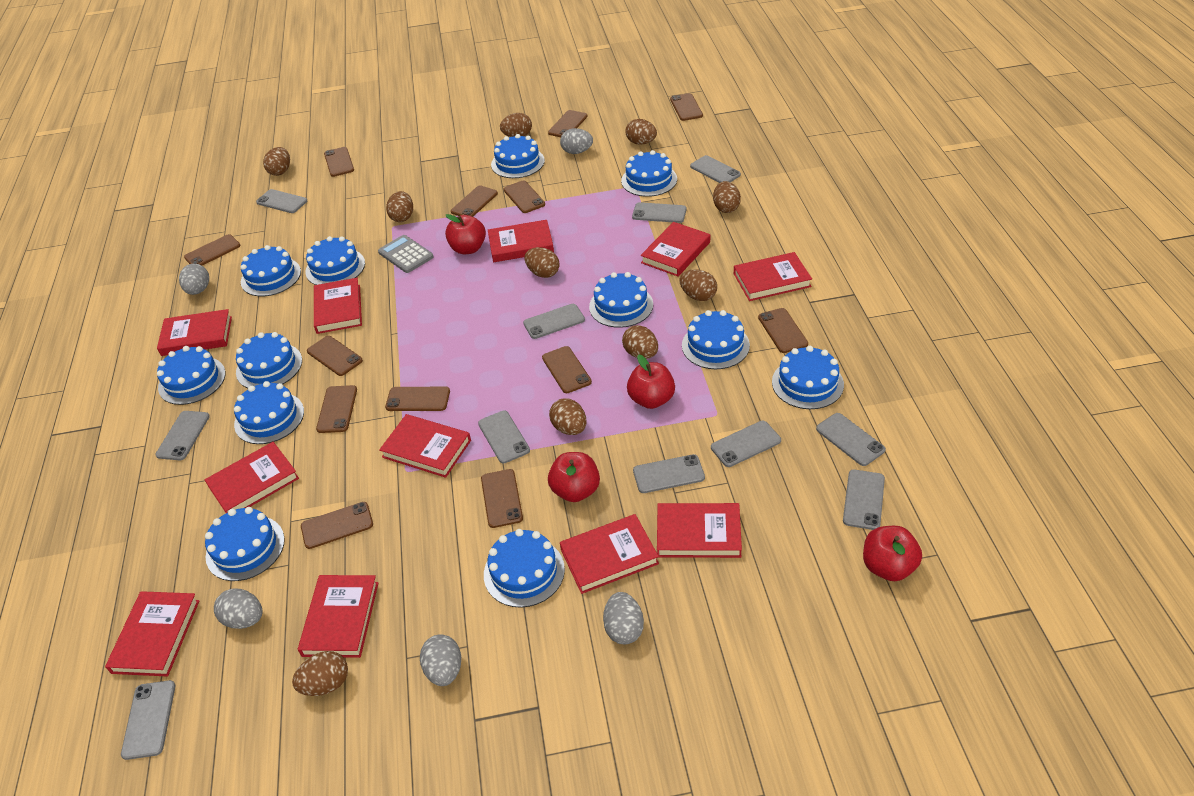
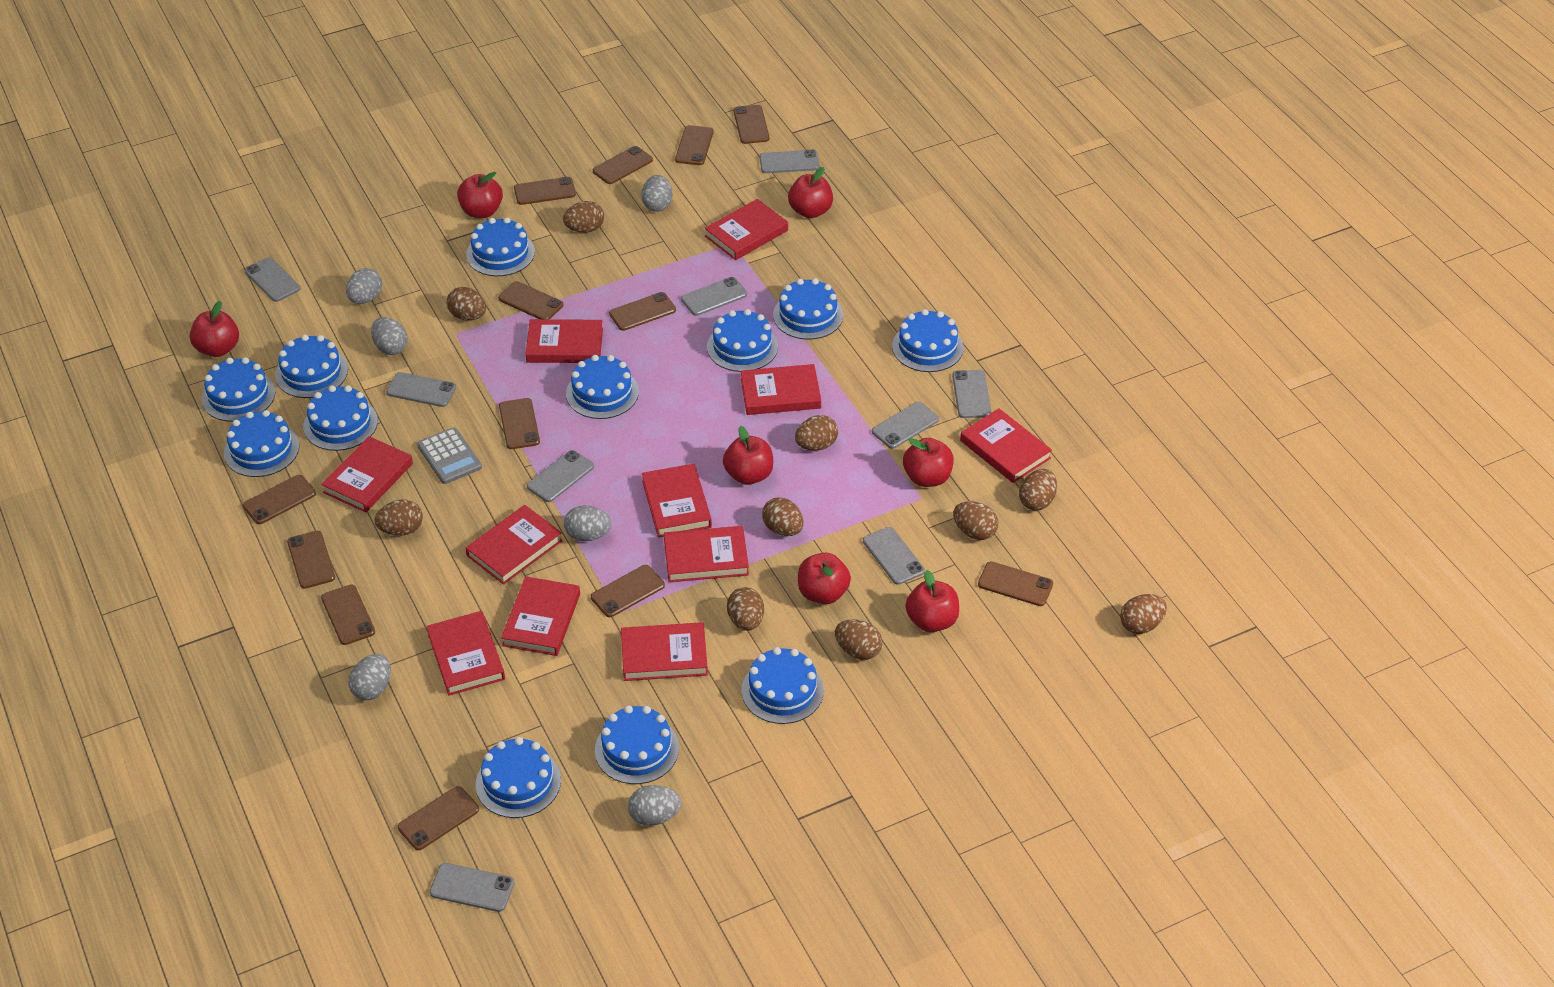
grey egg: 5 -> 6
grey phone: 11 -> 9
red apple: 4 -> 7

